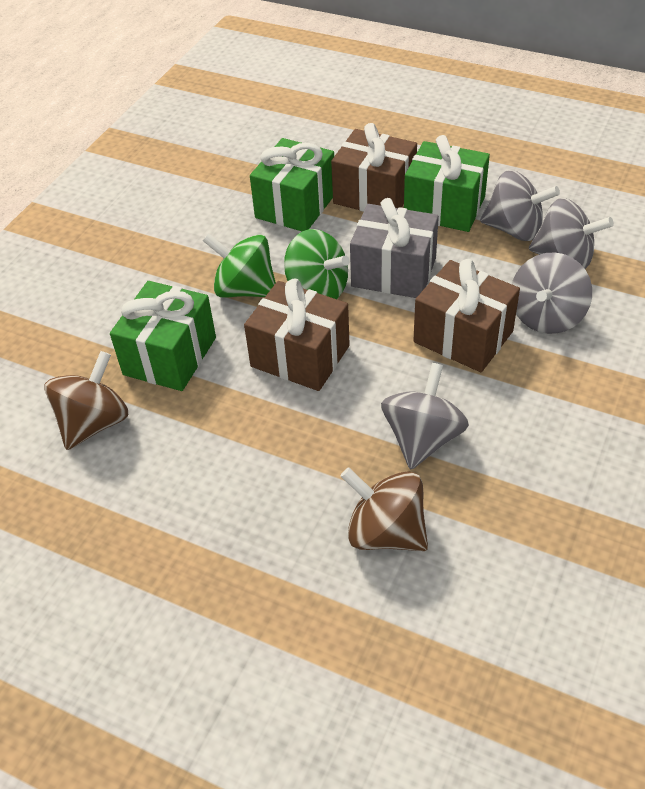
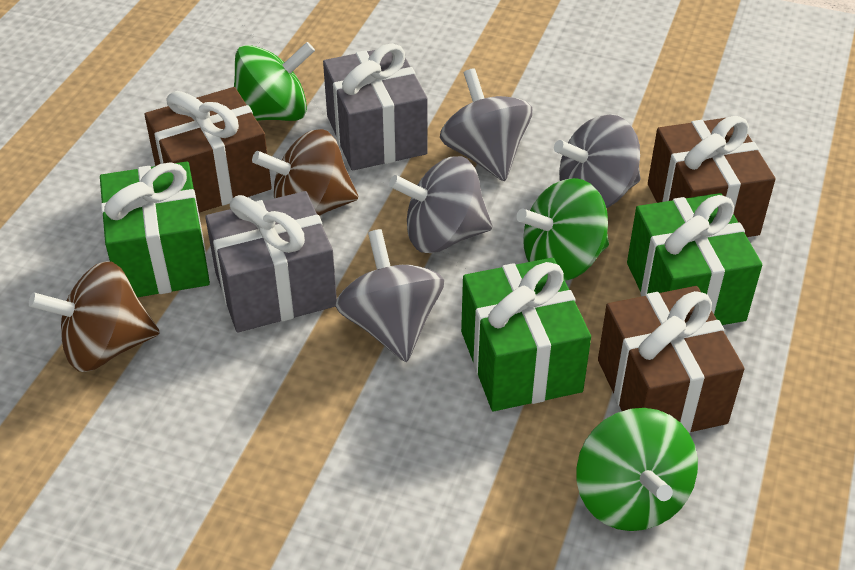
green spinning top: 2 -> 3
grey gift: 1 -> 2

